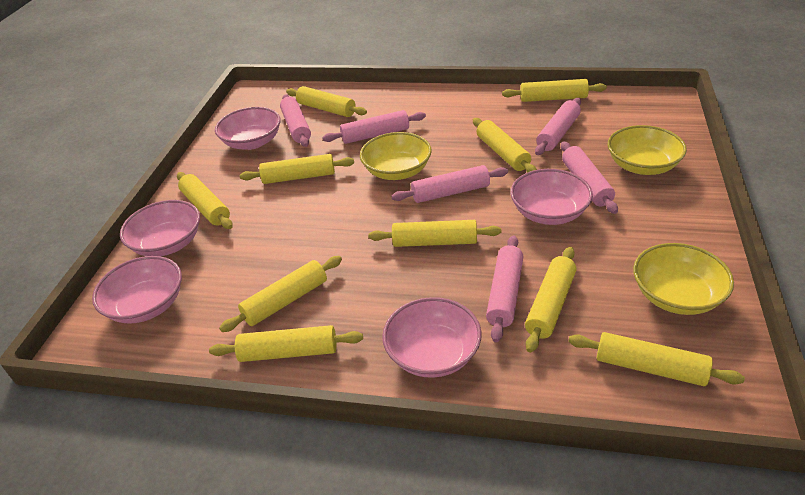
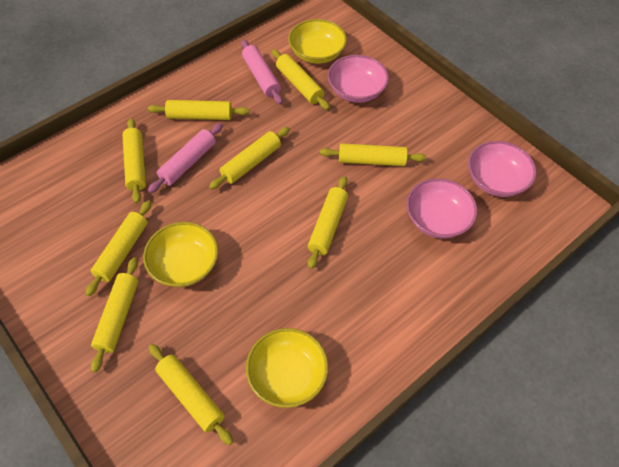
pink bowl: 5 -> 3
pink rolling pin: 6 -> 2
yellow rolling pin: 10 -> 9

